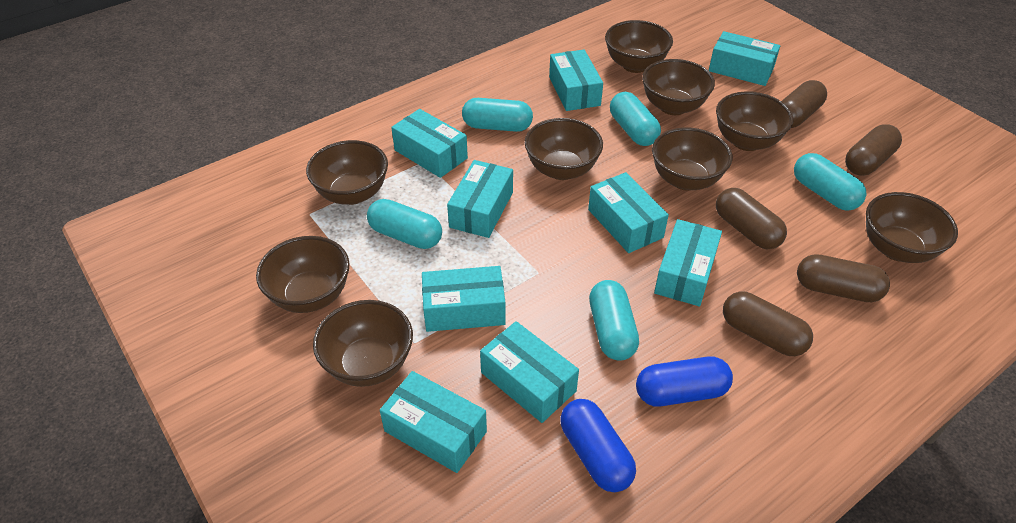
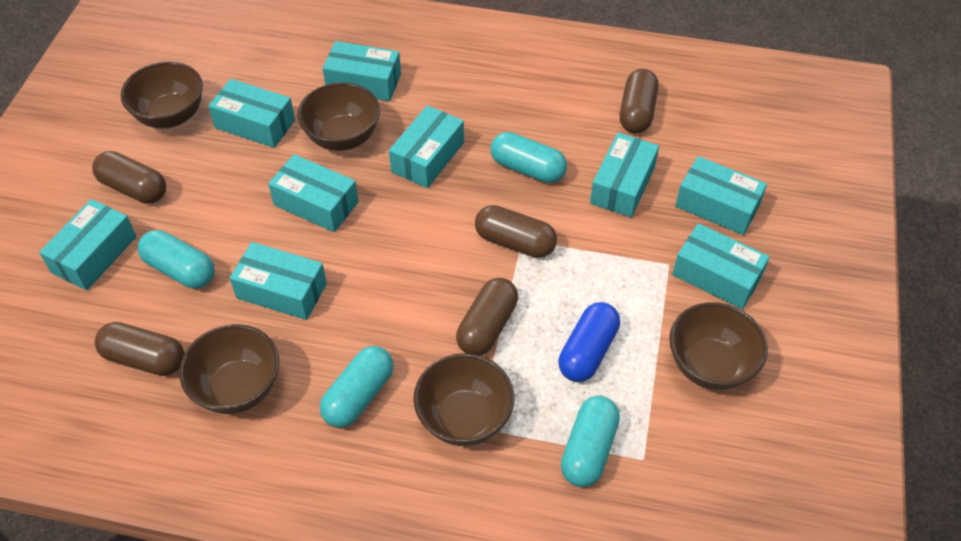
blue capsule: 2 -> 1
brown bowl: 9 -> 5
turquoise capsule: 5 -> 4

